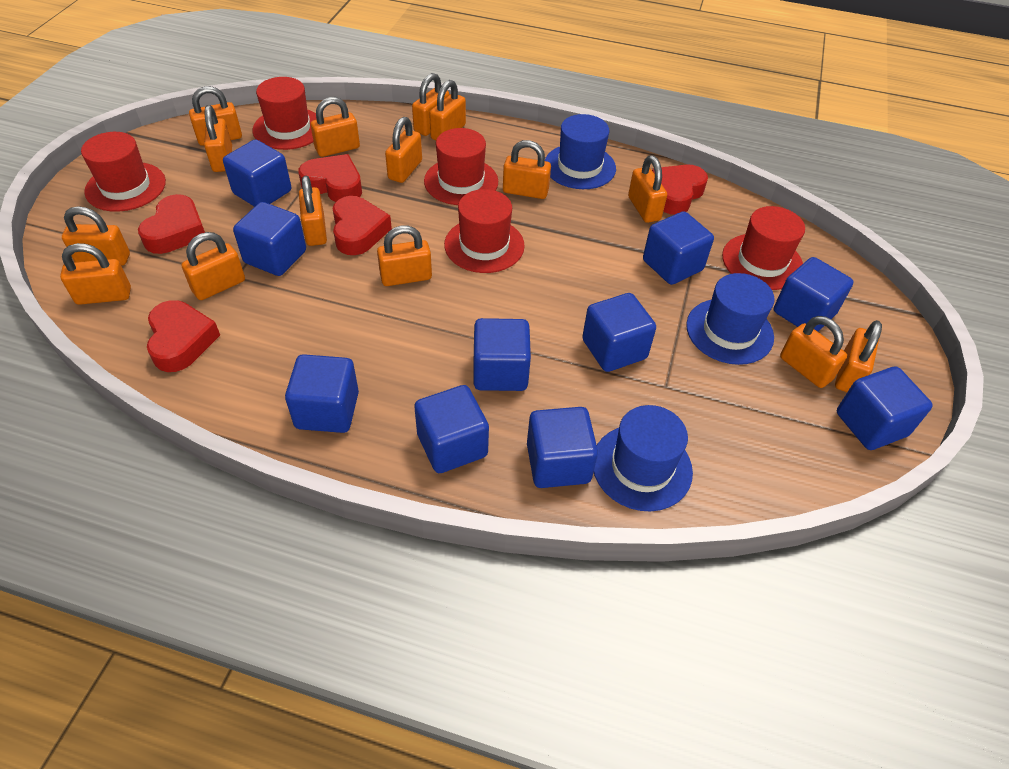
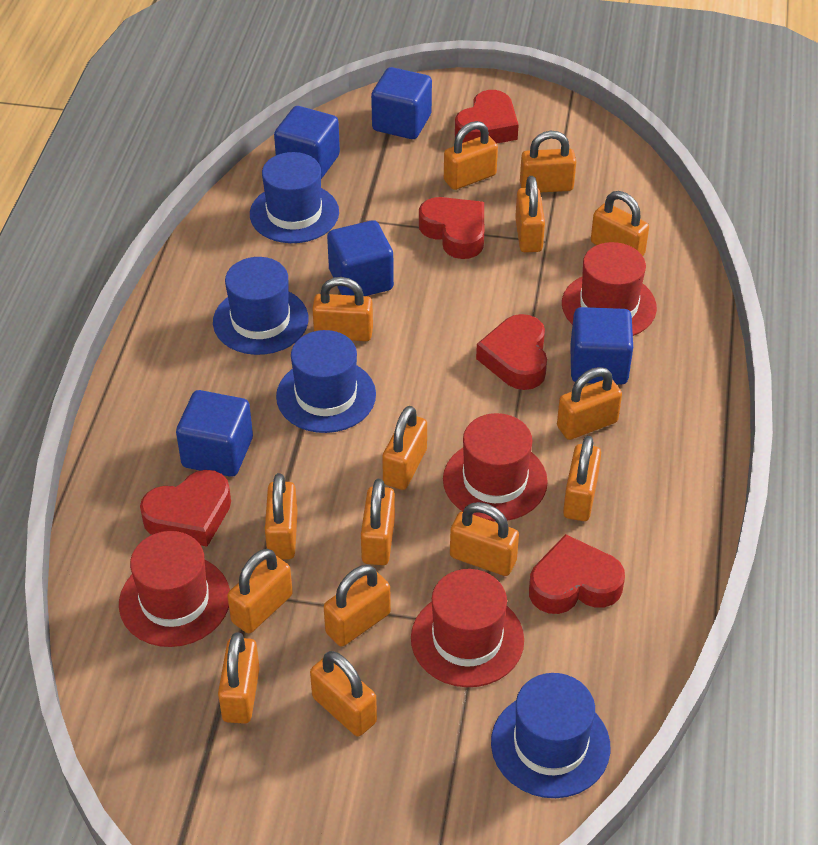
blue cube: 10 -> 5
blue hat: 3 -> 4
red hat: 5 -> 4

